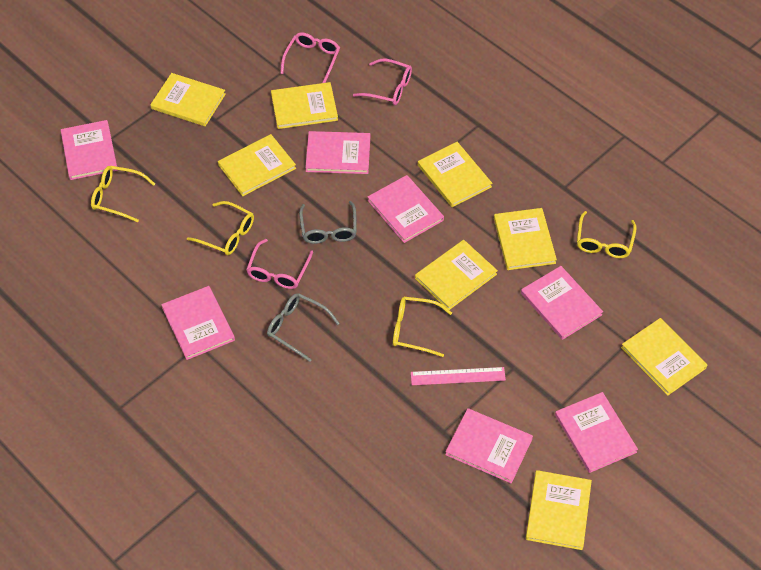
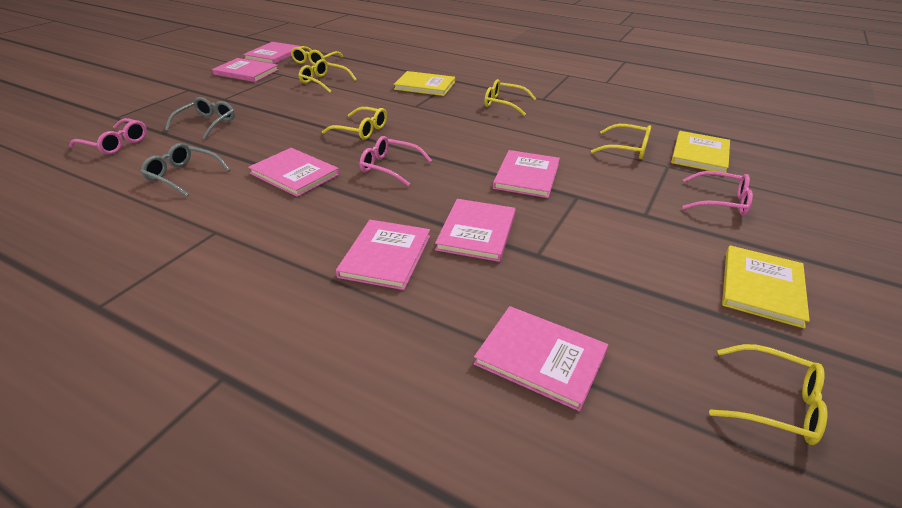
pink ruler: 1 -> 0
yellow book: 8 -> 3
yellow glasses: 4 -> 6

